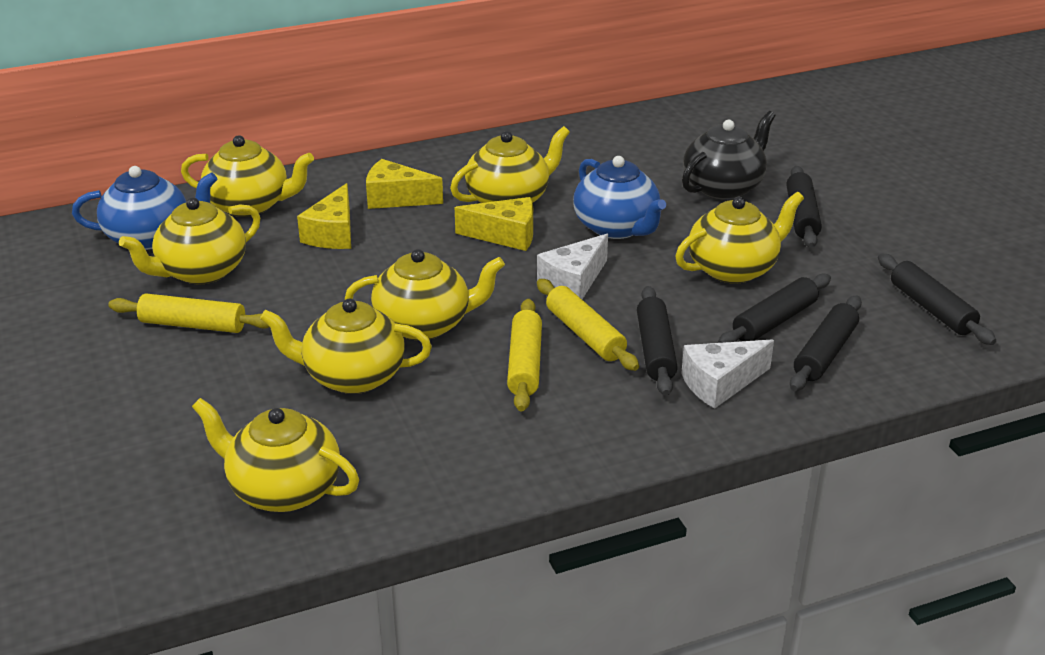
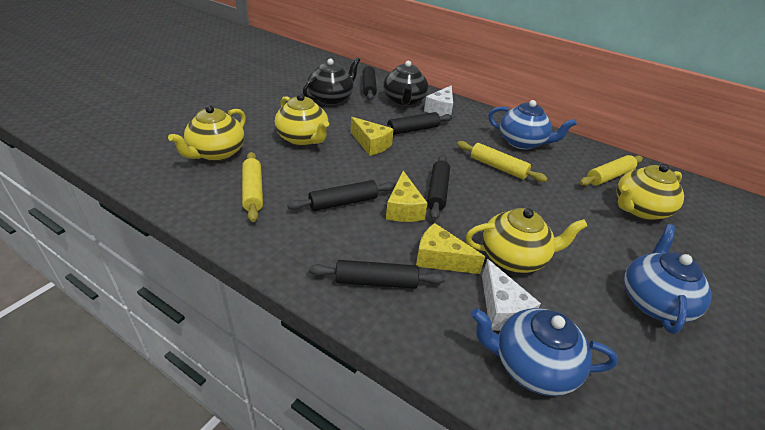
black teapot: 1 -> 2
blue teapot: 2 -> 3
yellow teapot: 7 -> 4

